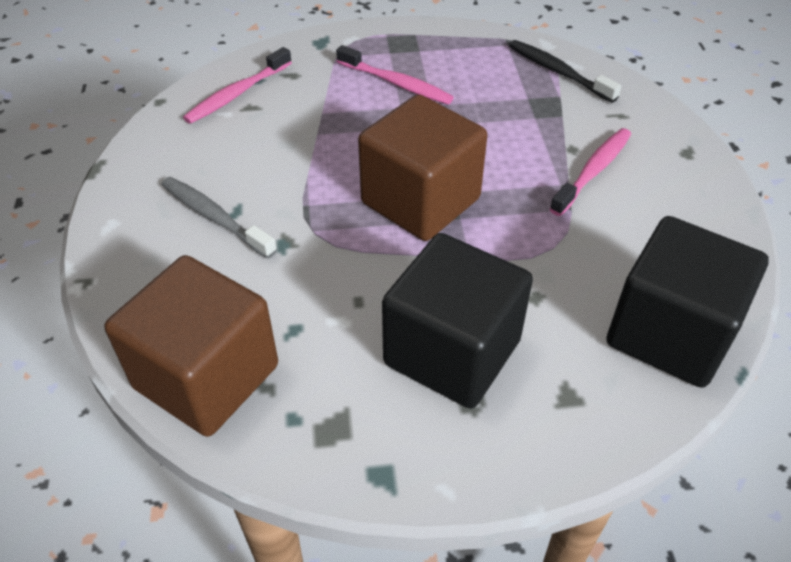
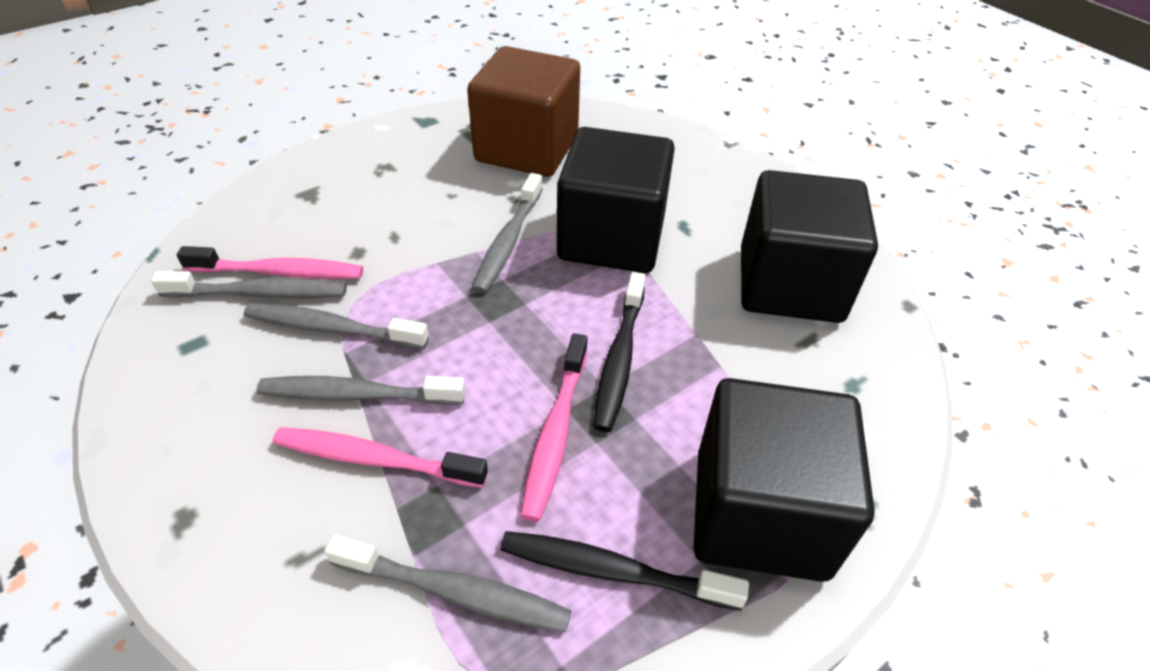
black cube: 2 -> 3
black toothbrush: 1 -> 2
brown cube: 2 -> 1
grey toothbrush: 1 -> 5

